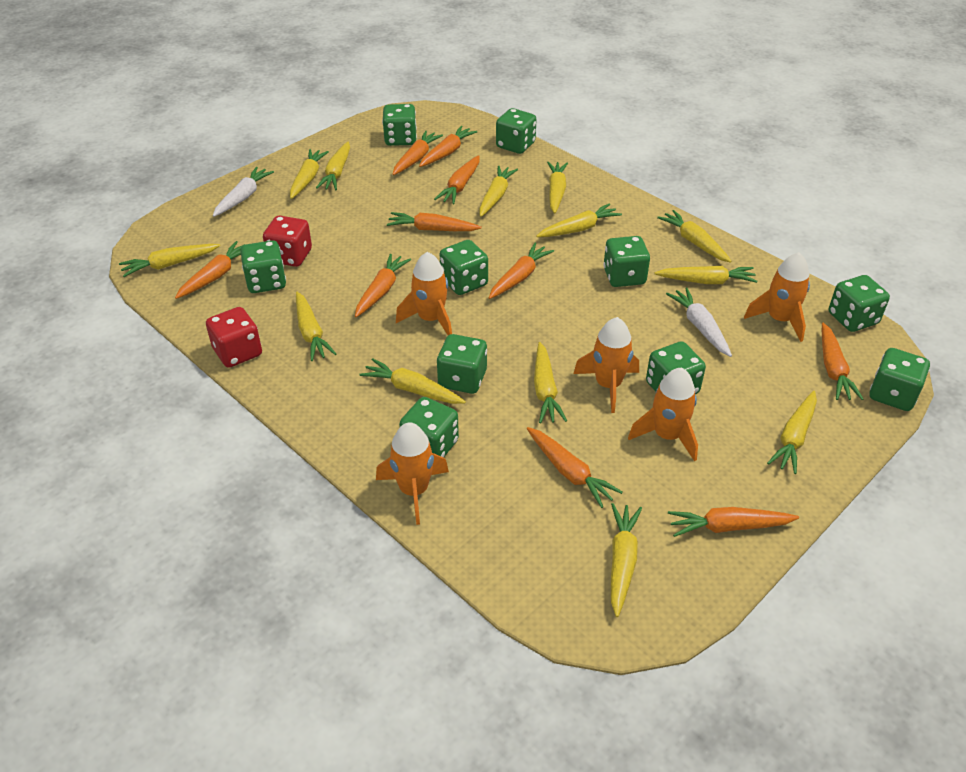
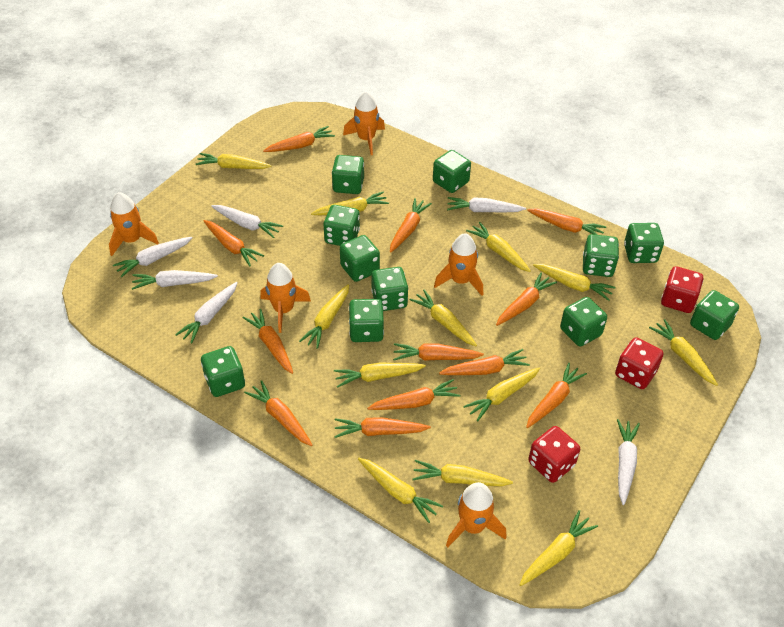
green dice: 10 -> 11
orange carrot: 10 -> 12
red dice: 2 -> 3
white carrot: 2 -> 6
yellow carrot: 13 -> 12

